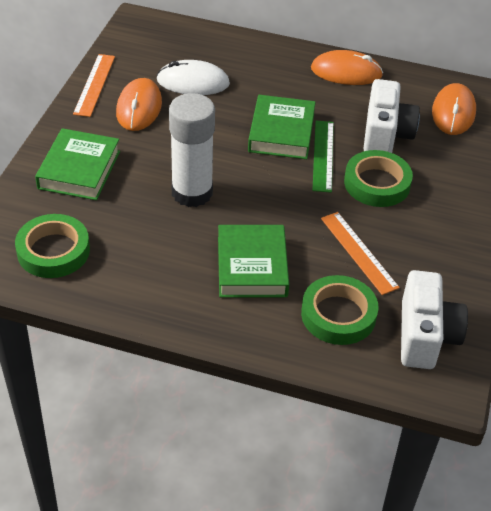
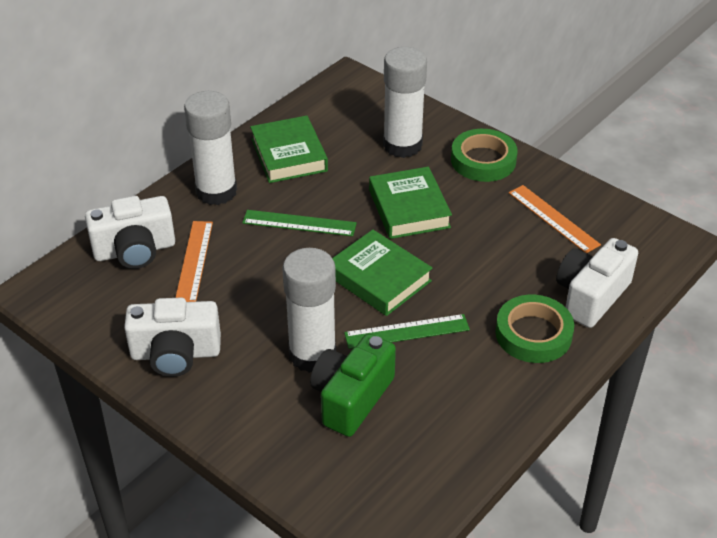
green camera: 0 -> 1
green ruler: 1 -> 2
green tape: 3 -> 2
orange mouse: 3 -> 0
white camera: 2 -> 3
white glue stick: 1 -> 3
white mouse: 1 -> 0

